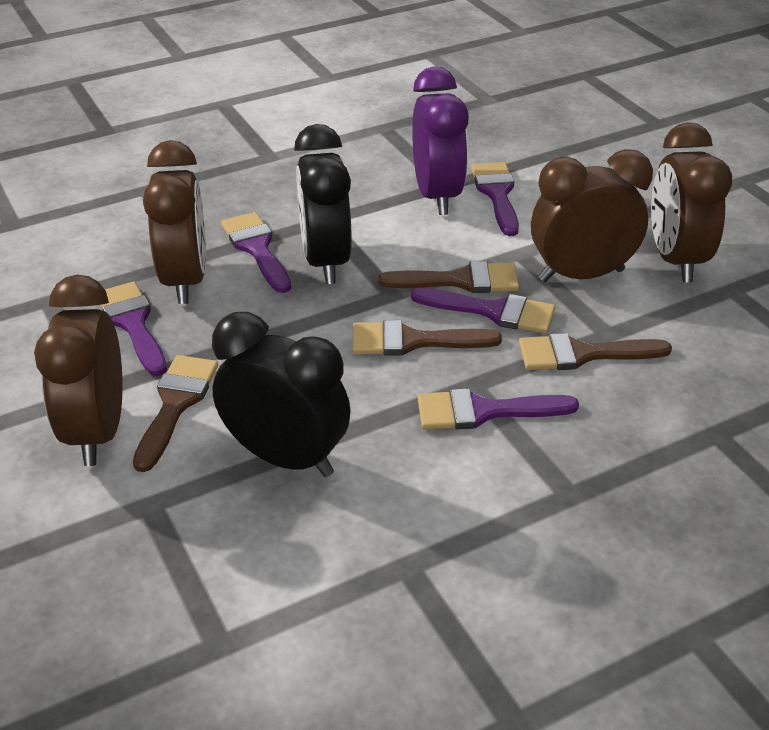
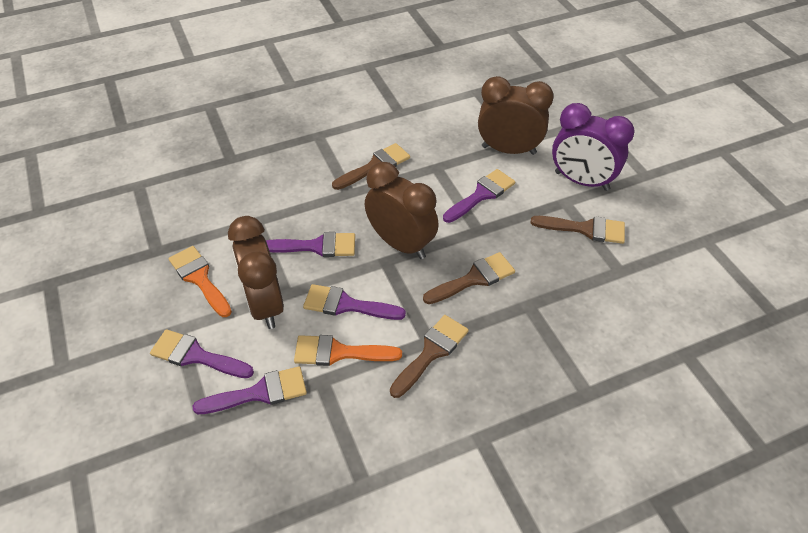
black clock: 2 -> 0
brown clock: 4 -> 3
orange brush: 0 -> 2

